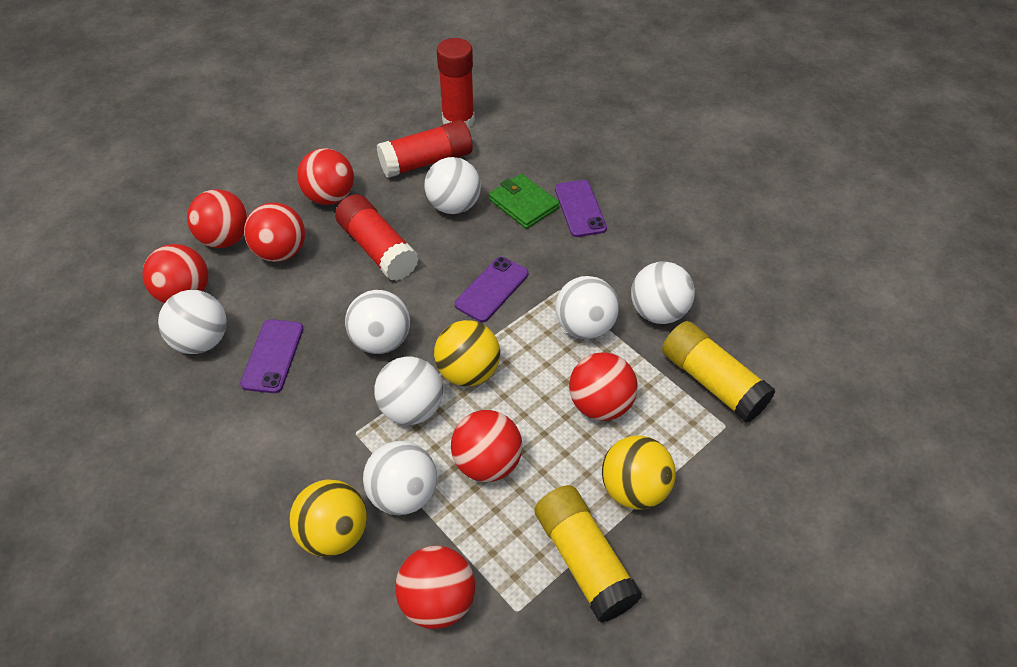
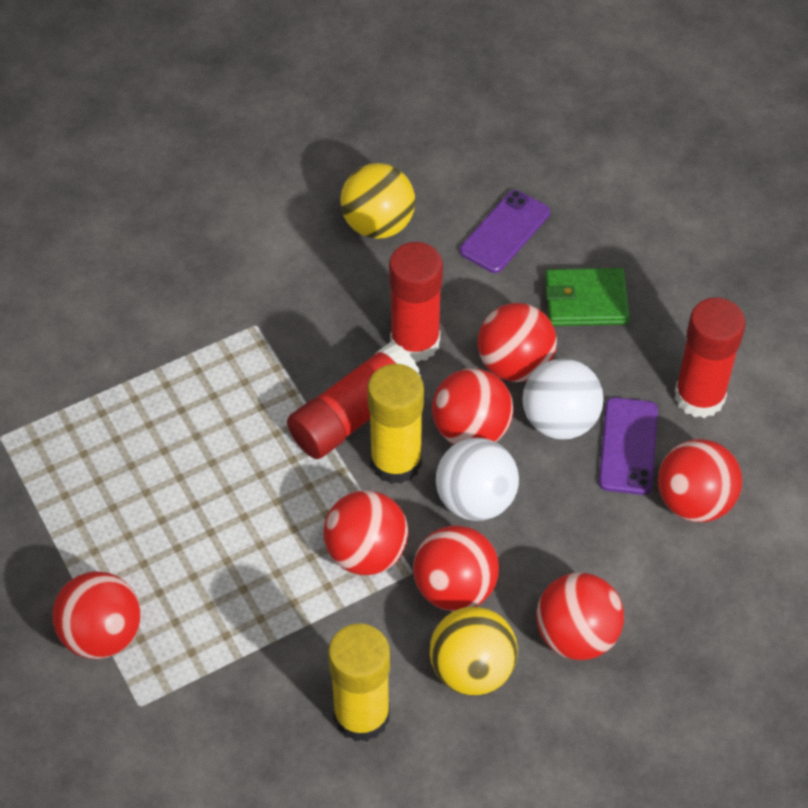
purple phone: 3 -> 2
white ball: 7 -> 2
yellow ball: 3 -> 2

